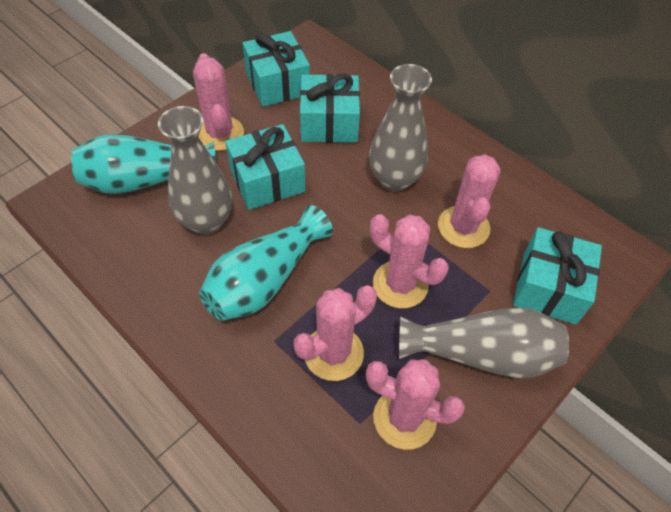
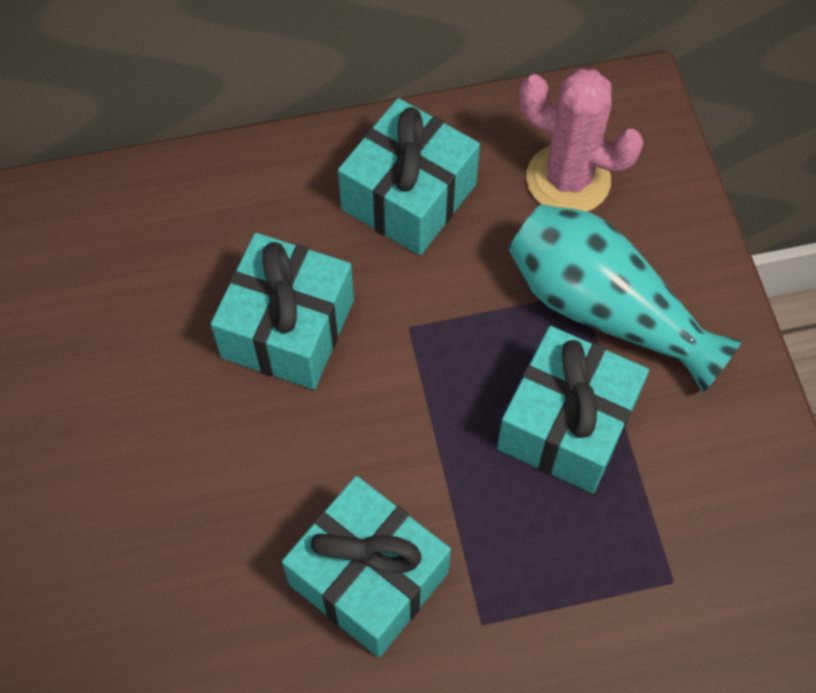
grey vase: 3 -> 0
pink cactus: 5 -> 1
turquoise vase: 2 -> 1

